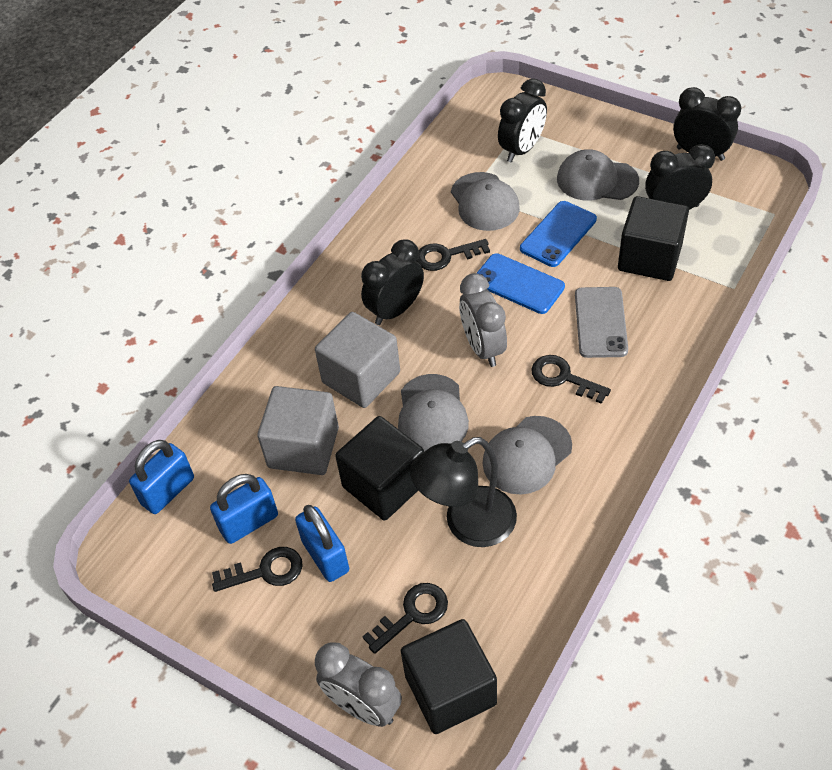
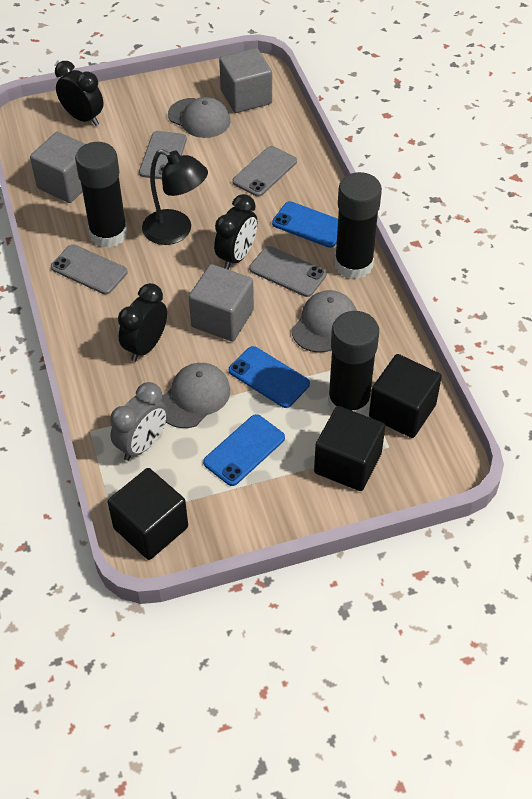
black clock: 4 -> 3
black glue stick: 0 -> 3
black key: 4 -> 0
blue padlock: 3 -> 0
blue phone: 2 -> 3
grey cap: 4 -> 3
grey clock: 2 -> 1
grey cube: 2 -> 3
grey phone: 1 -> 4

